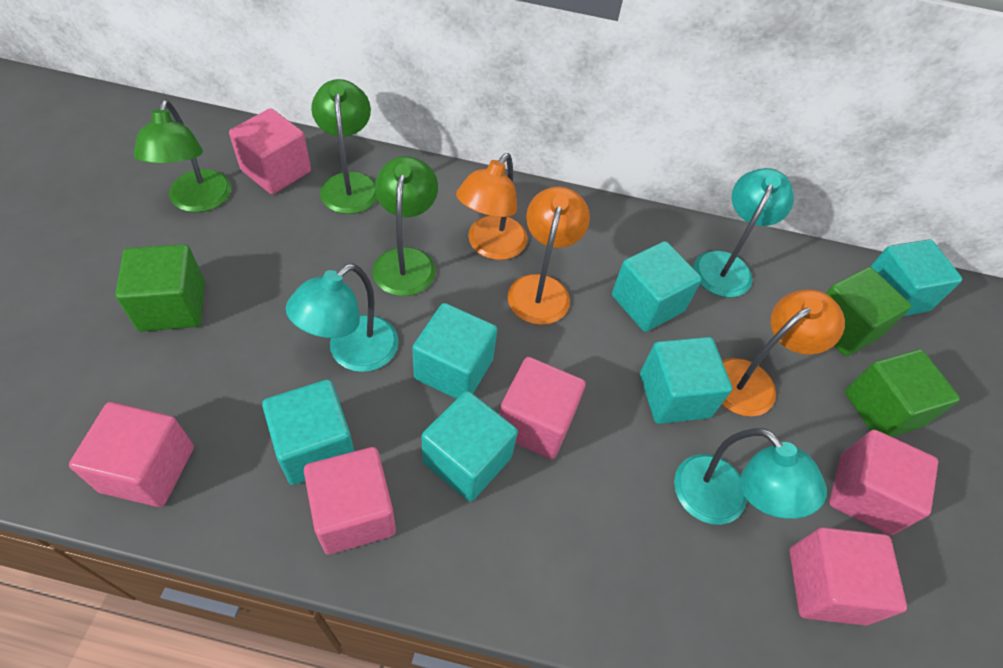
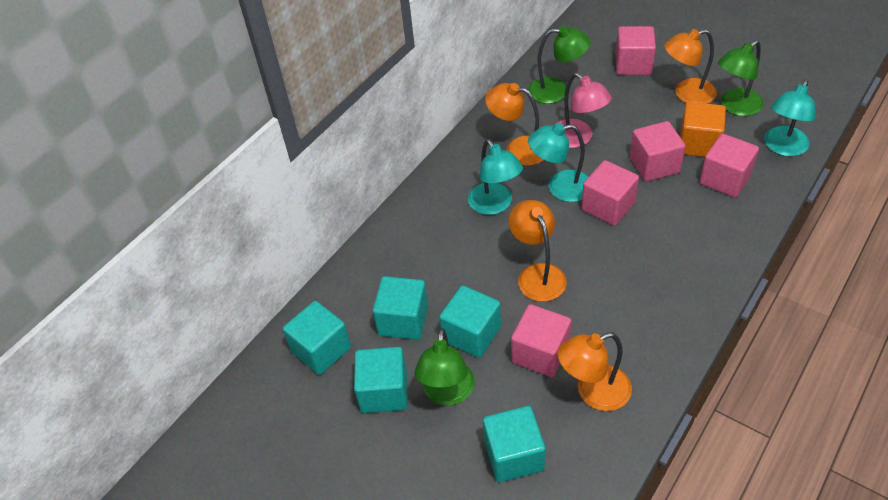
green cube: 3 -> 0
orange cube: 0 -> 1
orange lamp: 3 -> 4
pink cube: 6 -> 5
pink lamp: 0 -> 1
turquoise cube: 6 -> 5

